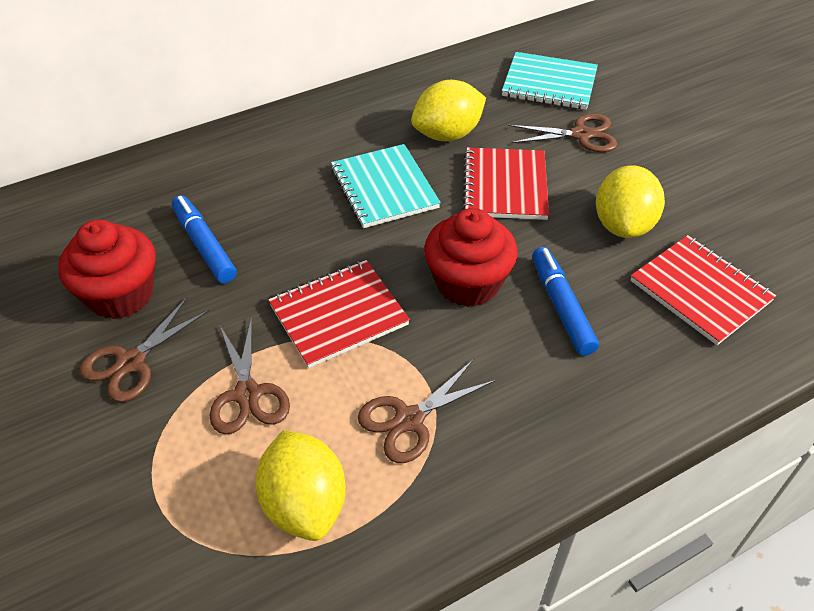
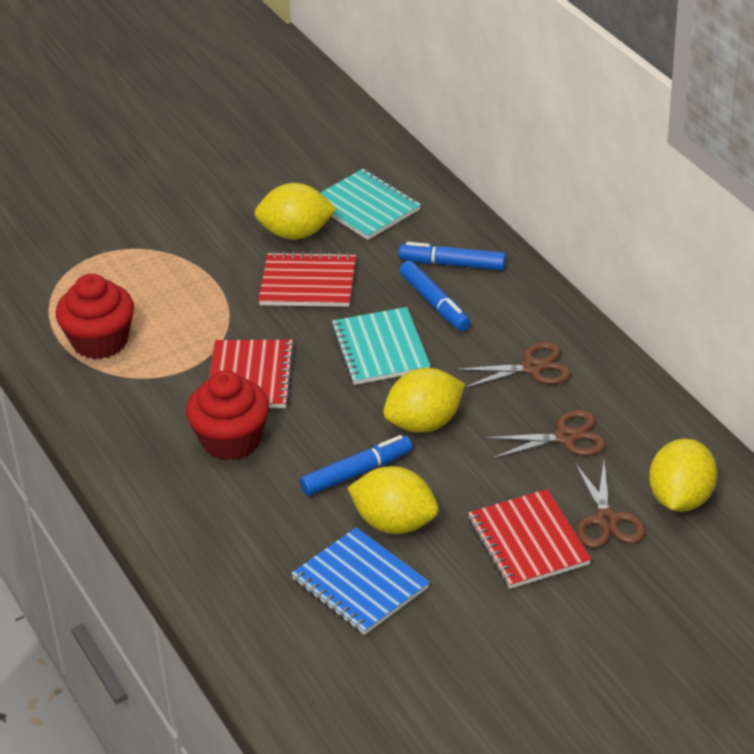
blue marker: 2 -> 3
blue notebook: 0 -> 1
brown scissors: 4 -> 3
yellow lemon: 3 -> 4

